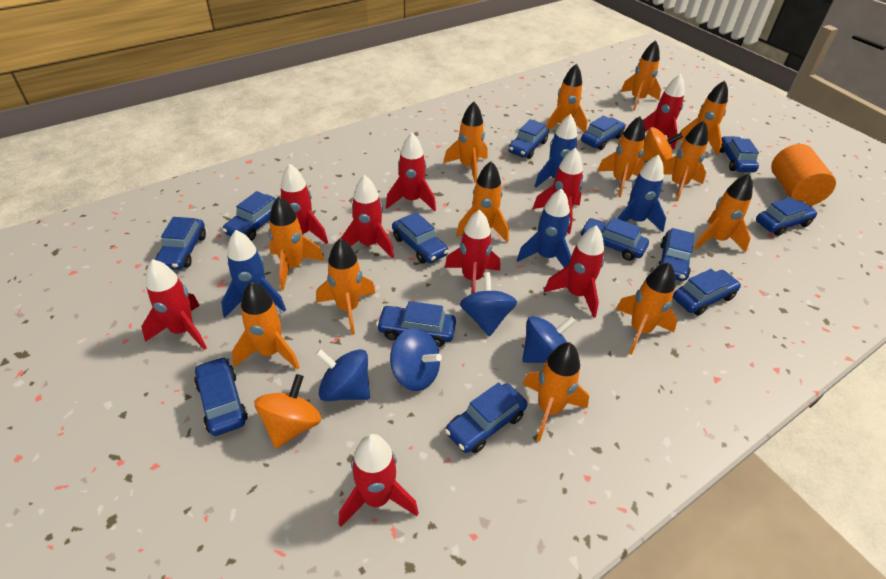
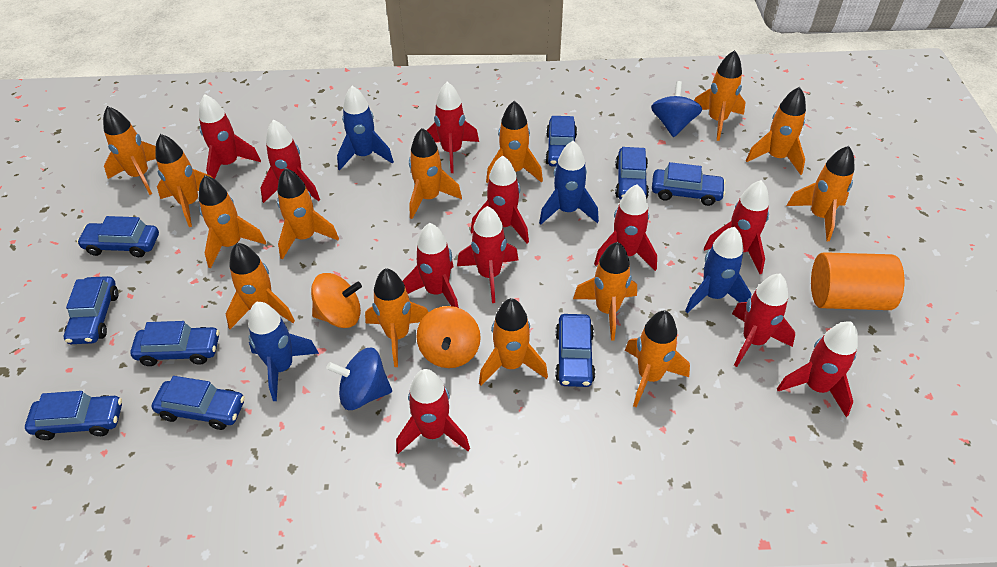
blue car: 13 -> 9
blue spinning top: 4 -> 2
orange rocket: 13 -> 14
red rocket: 9 -> 11

